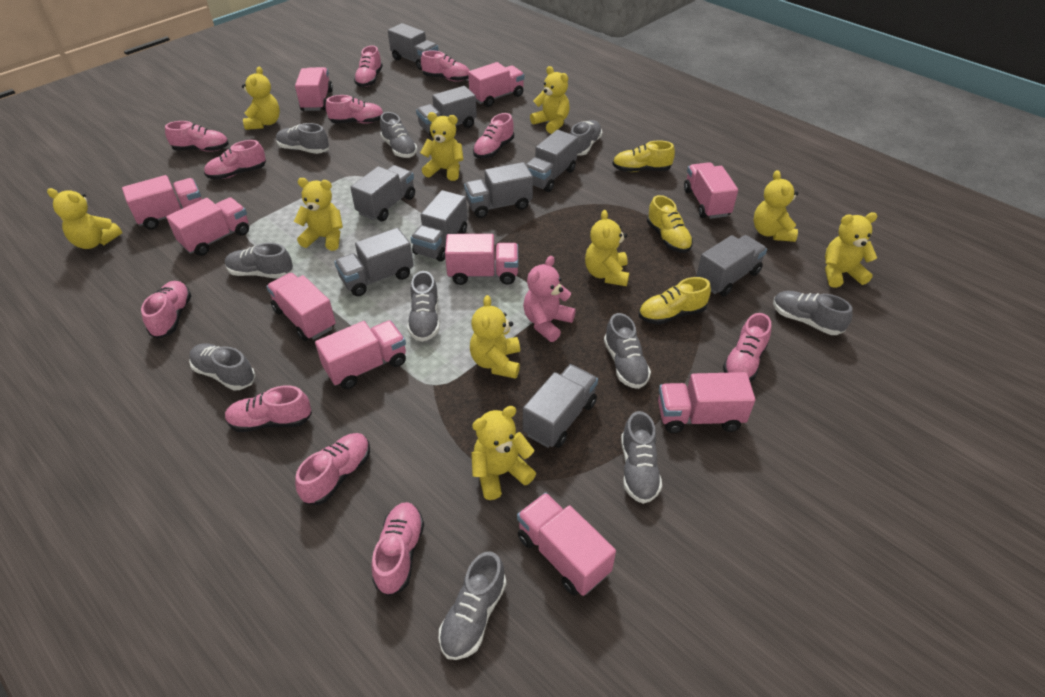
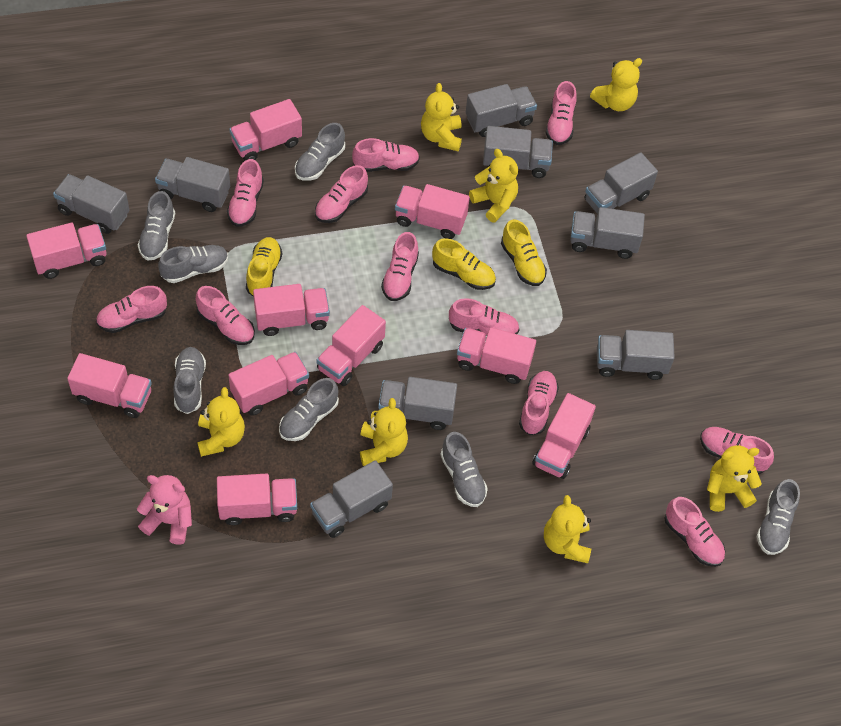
grey shoe: 10 -> 7
yellow teddy bear: 10 -> 7

